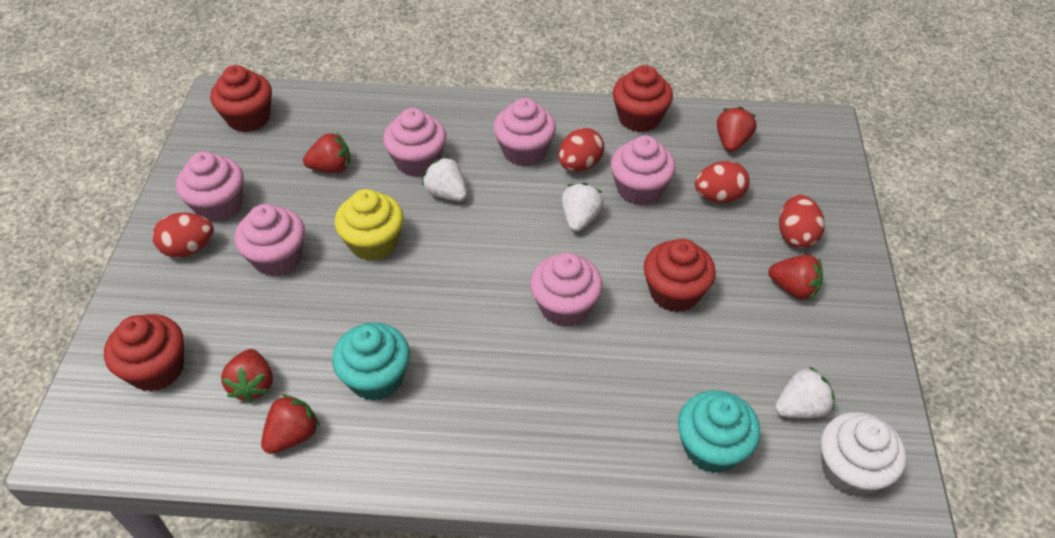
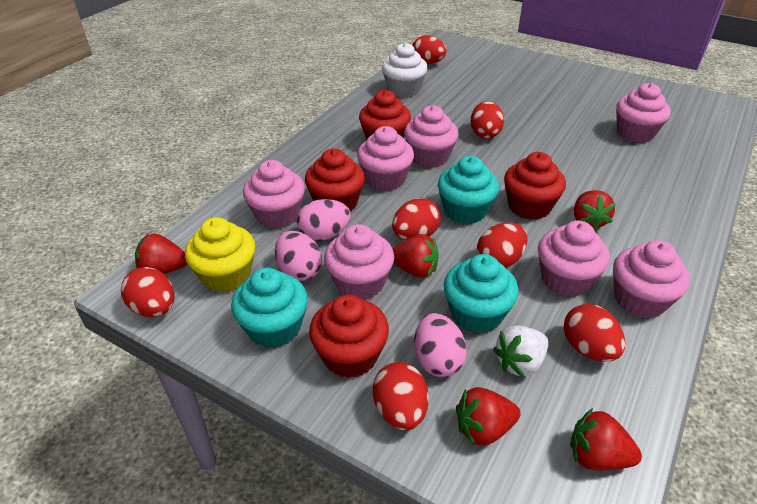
pink cupcake: 6 -> 7
pink egg: 0 -> 3
red egg: 4 -> 7
turquoise cupcake: 2 -> 3
white strawberry: 3 -> 1

